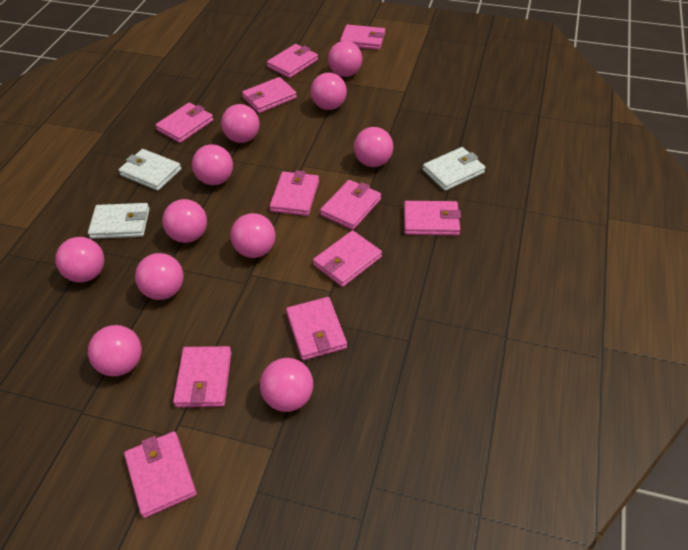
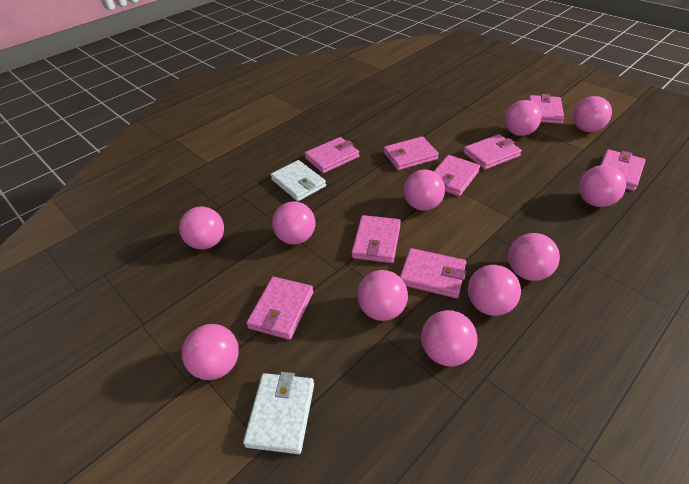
pink wallet: 11 -> 9
white wallet: 3 -> 2

